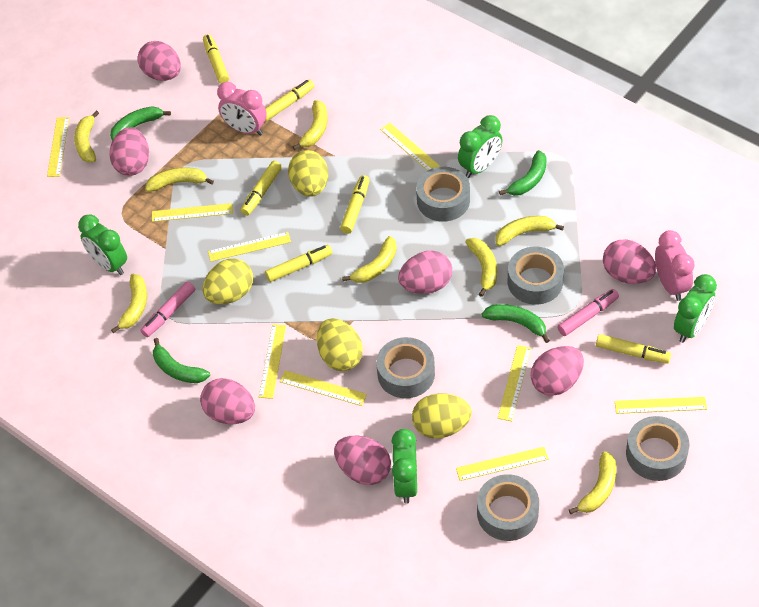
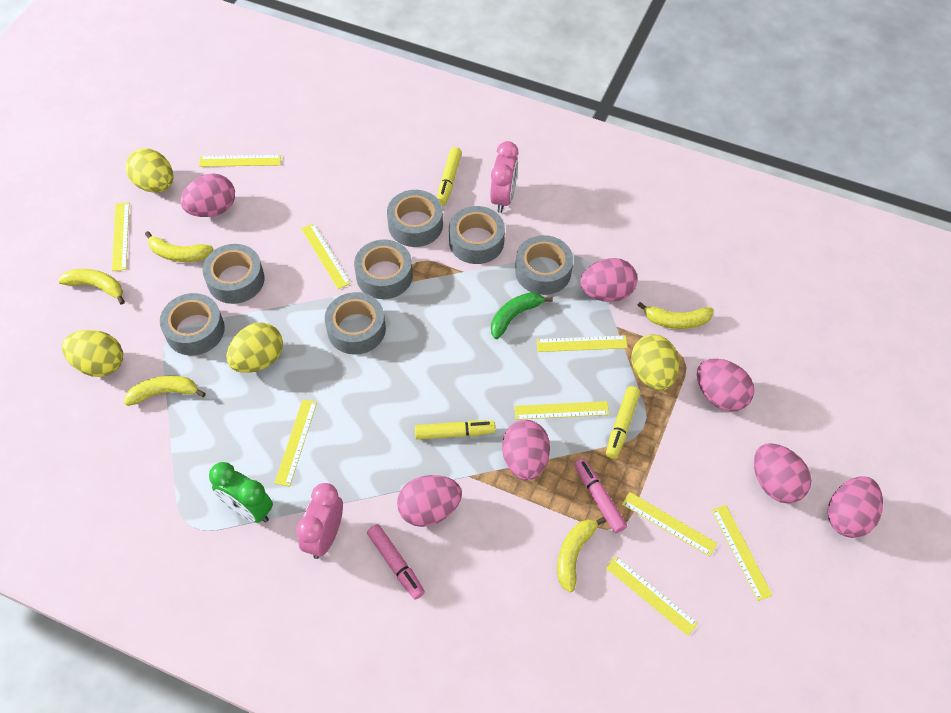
green banana: 4 -> 1
green clock: 4 -> 1
grey tape: 5 -> 7
yellow banana: 8 -> 5
yellow marker: 6 -> 3

